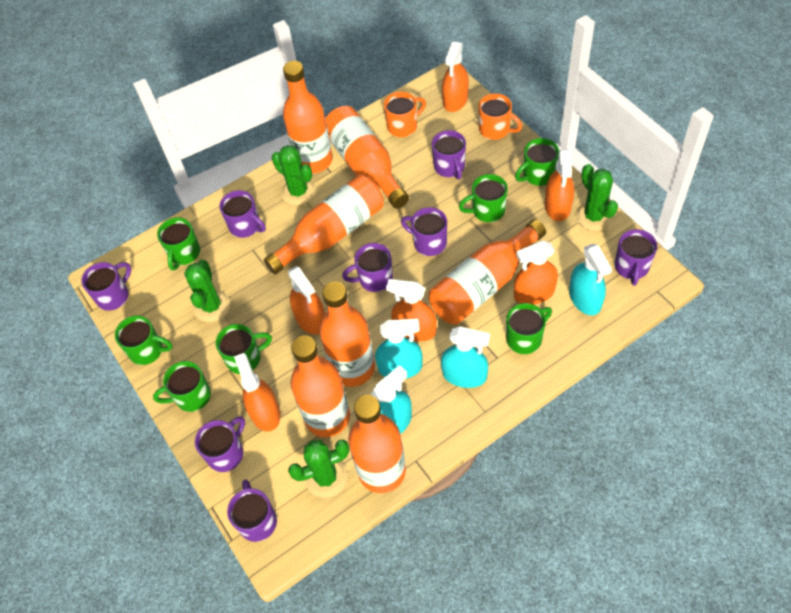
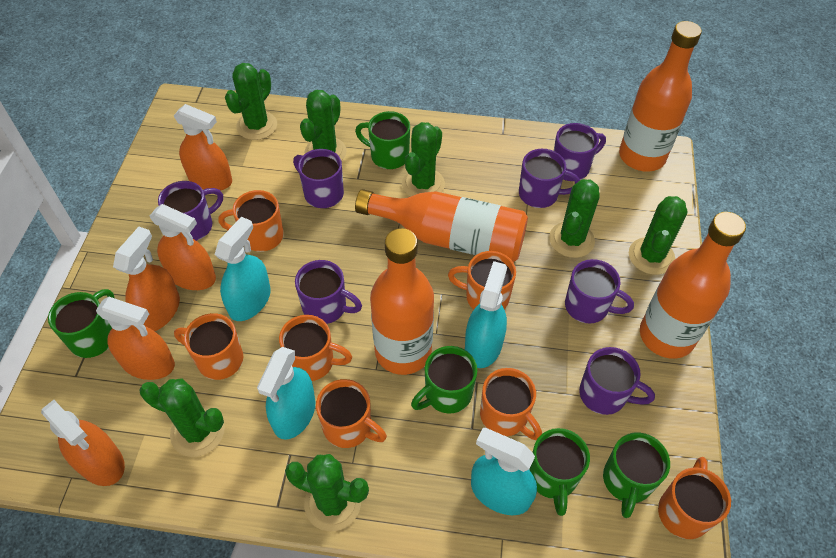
green cactus: 4 -> 7
green mug: 7 -> 5
orange bottle: 7 -> 4
orange mug: 2 -> 7
orange spray bottle: 6 -> 5
purple mug: 8 -> 7

